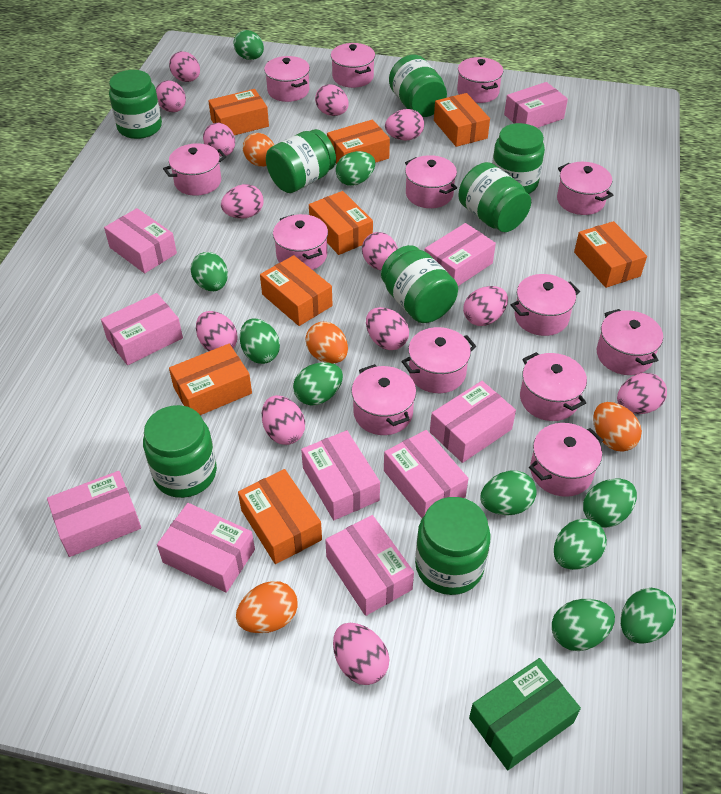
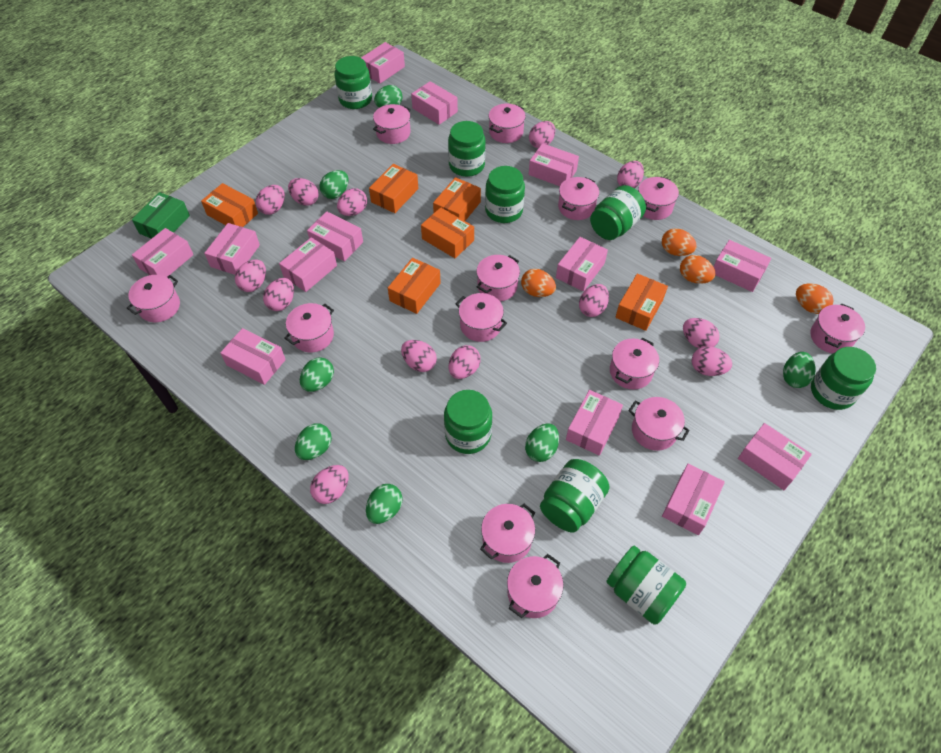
green egg: 10 -> 7
orange box: 8 -> 6
pink box: 10 -> 13

